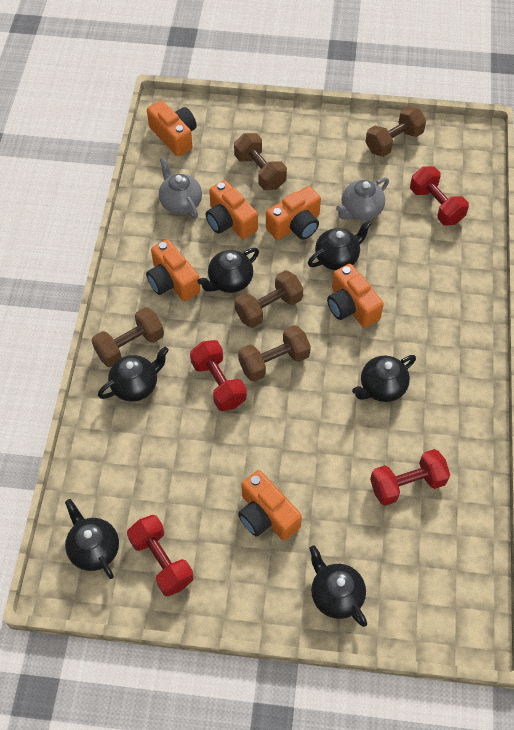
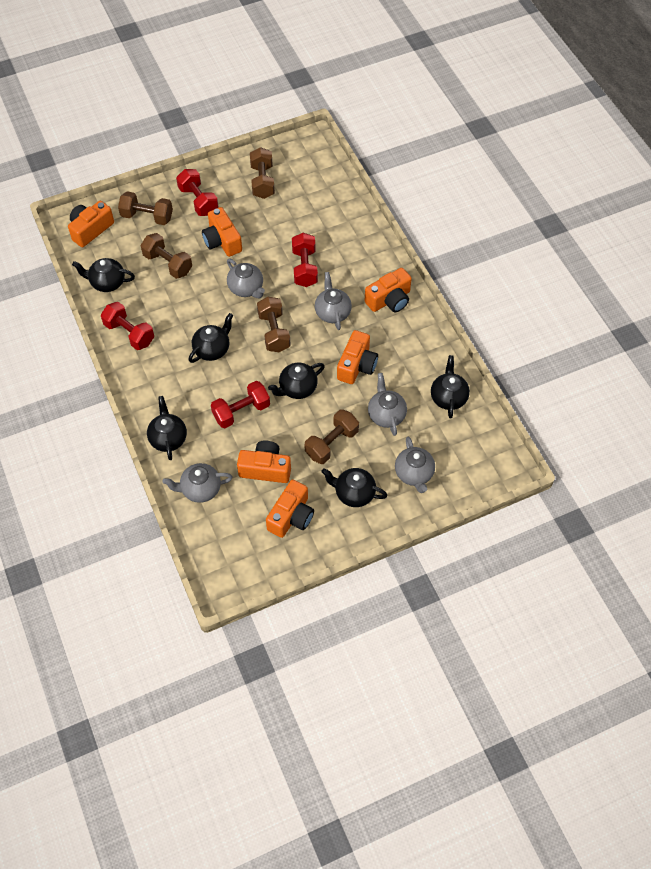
grey teapot: 2 -> 5

